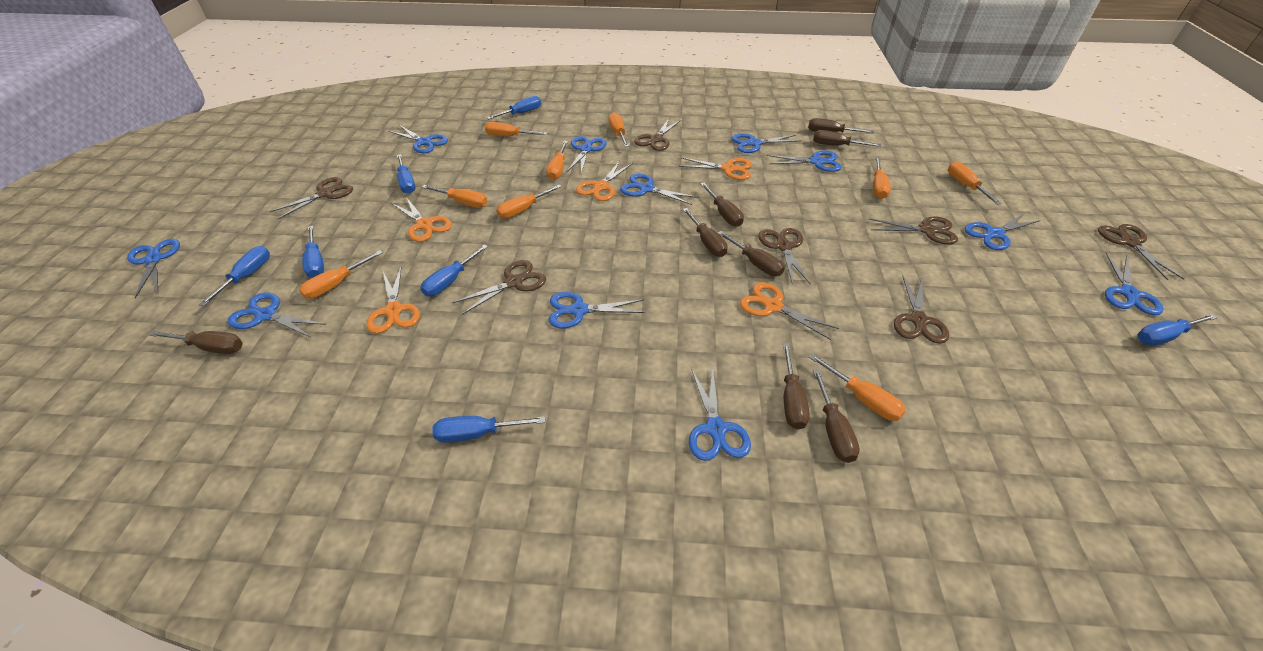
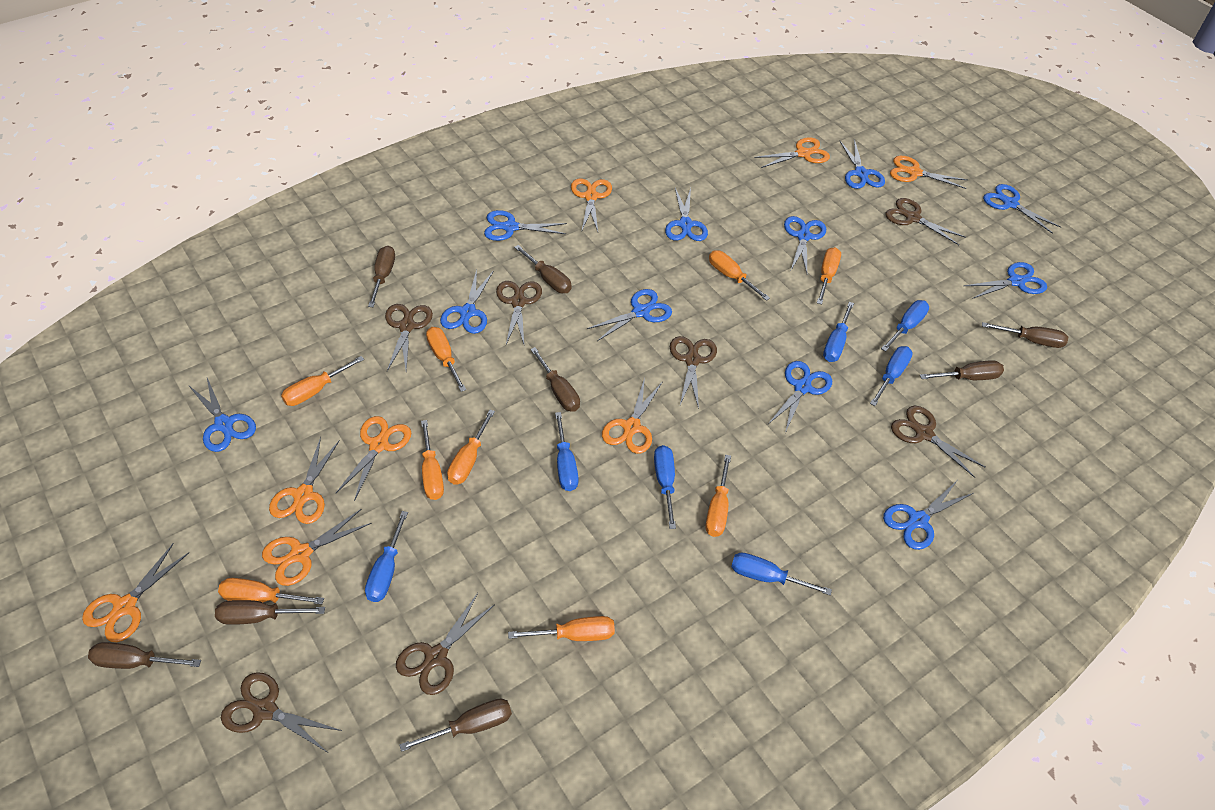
orange scissors: 5 -> 8

